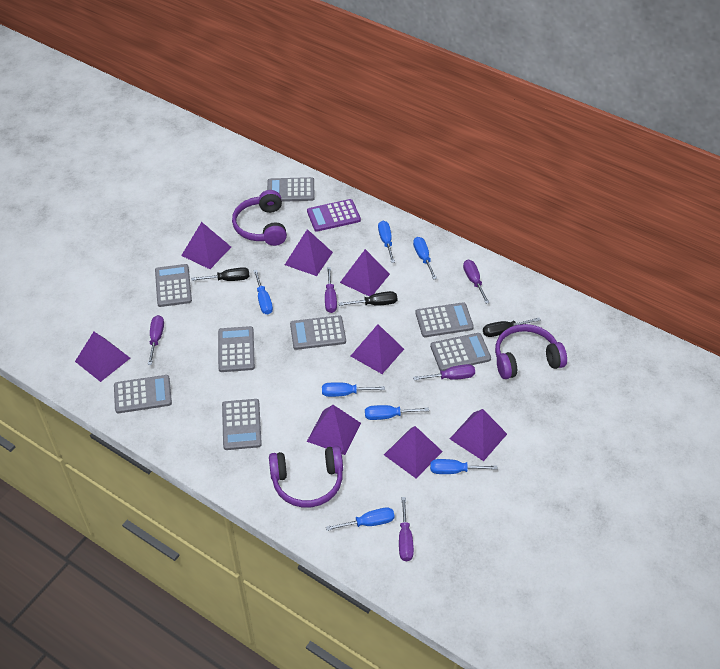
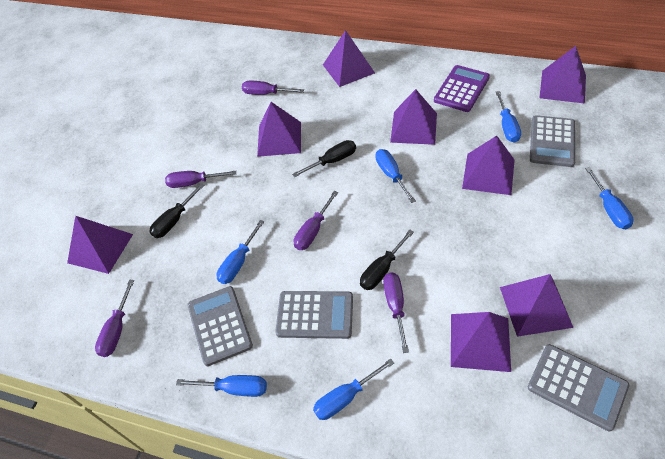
blue screwdriver: 7 -> 6
grey calculator: 8 -> 4
purple headphones: 3 -> 0

